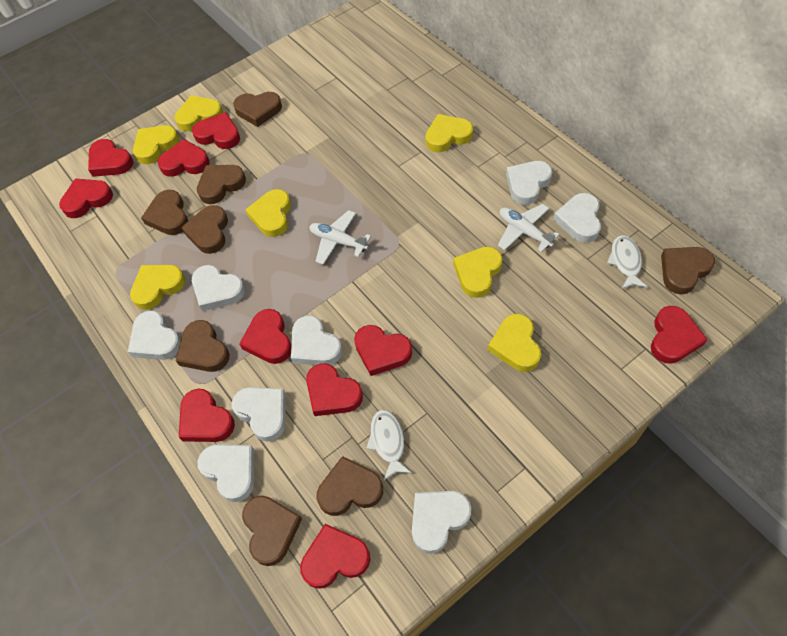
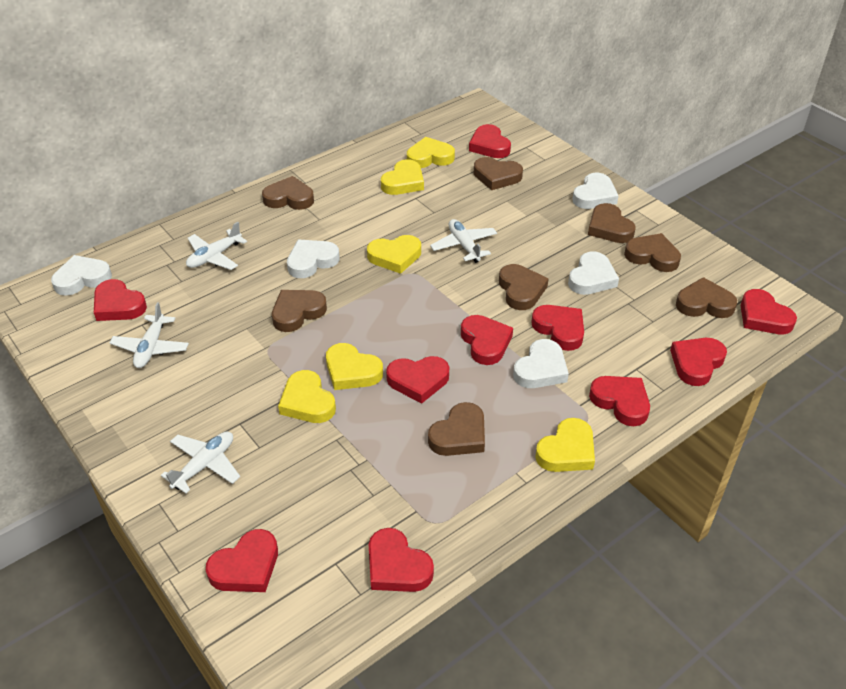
white fish: 2 -> 0
white heart: 8 -> 5
white plane: 2 -> 4
yellow heart: 7 -> 6

